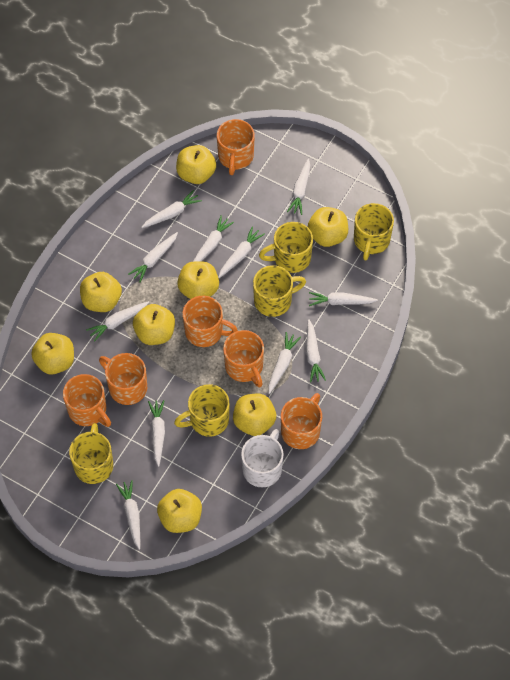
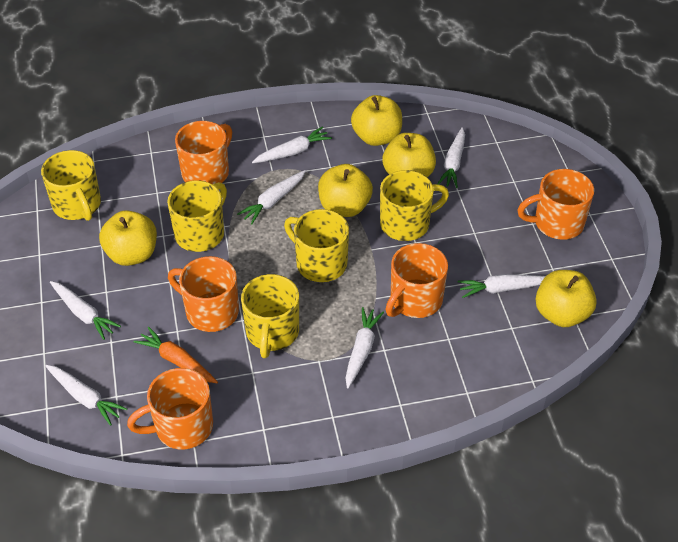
orange carrot: 0 -> 1
orange mug: 6 -> 5
white carrot: 11 -> 7
white mug: 1 -> 0
yellow apple: 8 -> 5

